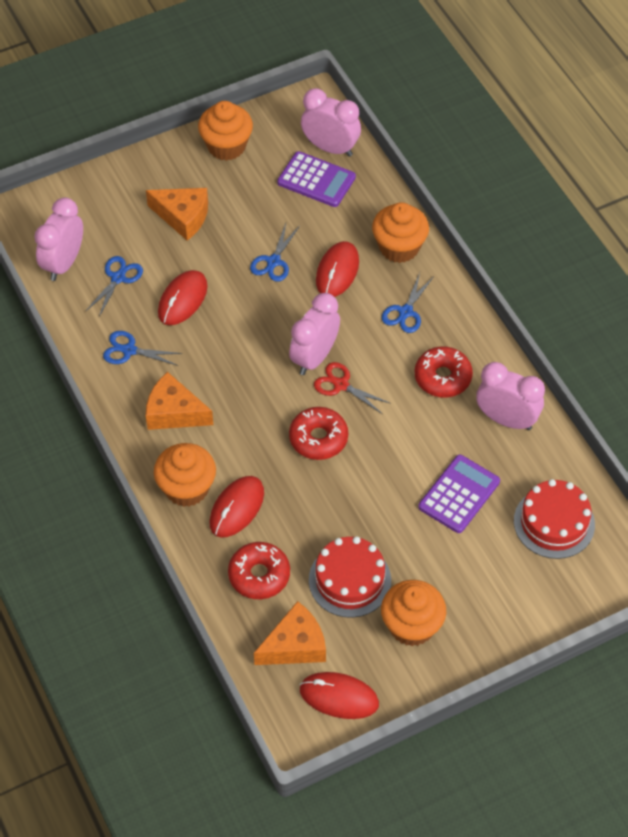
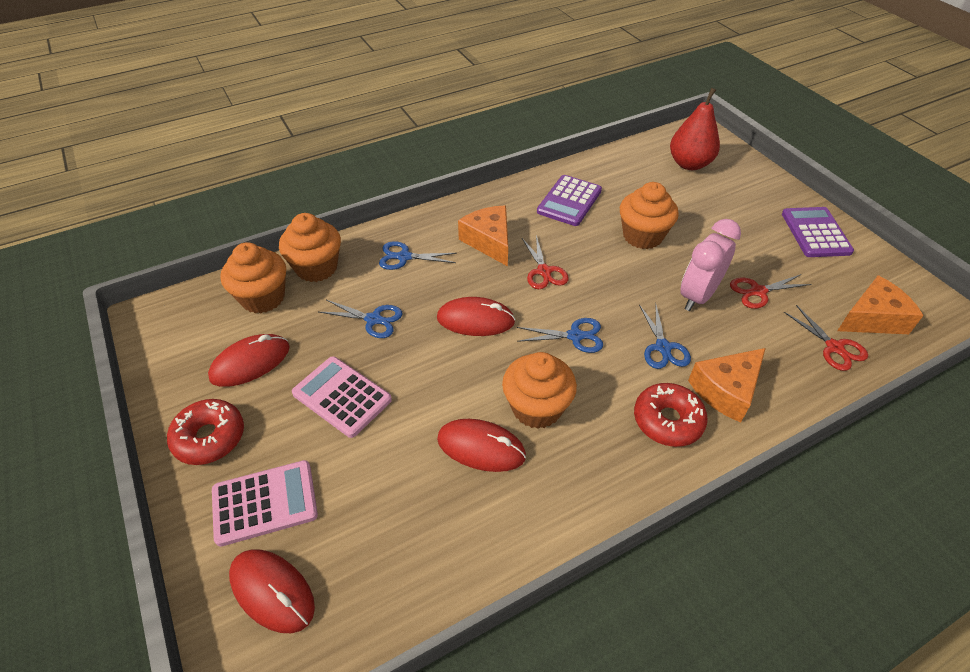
pink calculator: 0 -> 2
pink clock: 4 -> 1
red cake: 2 -> 0
red donut: 3 -> 2
red pear: 0 -> 1
red scissors: 1 -> 3

